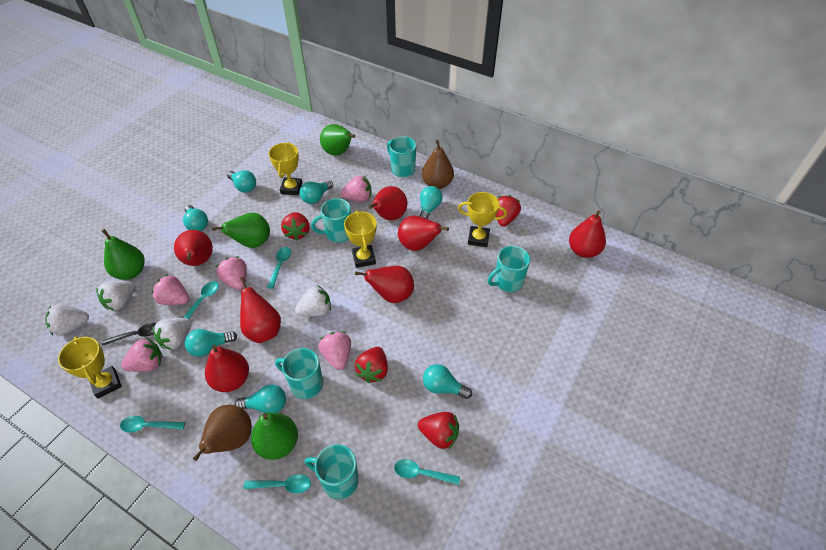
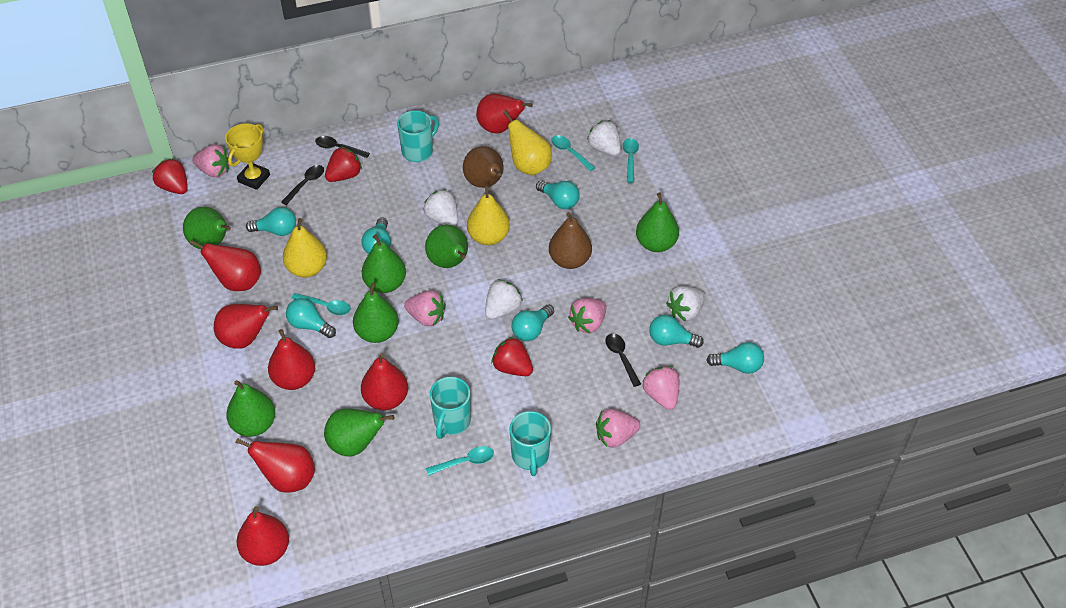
black spoon: 1 -> 3
green pear: 4 -> 7
red strawberry: 4 -> 3
turquoise mug: 5 -> 3
turquoise spoon: 5 -> 4
yellow pear: 0 -> 3
yellow trophy: 4 -> 1

